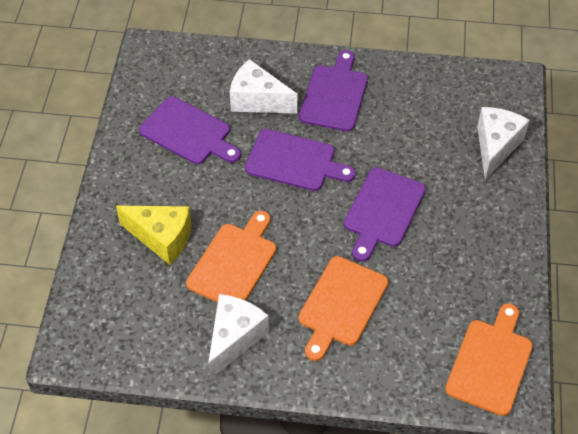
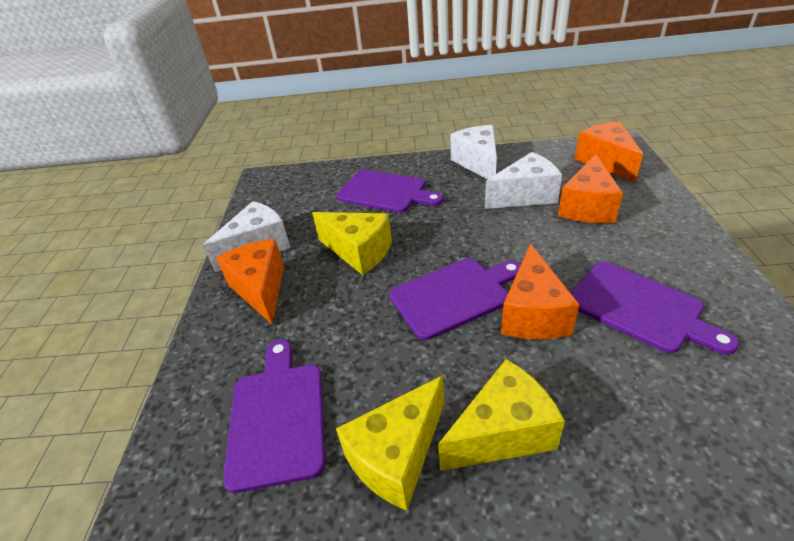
orange cheese: 0 -> 4
orange cutting board: 3 -> 0
yellow cheese: 1 -> 3

